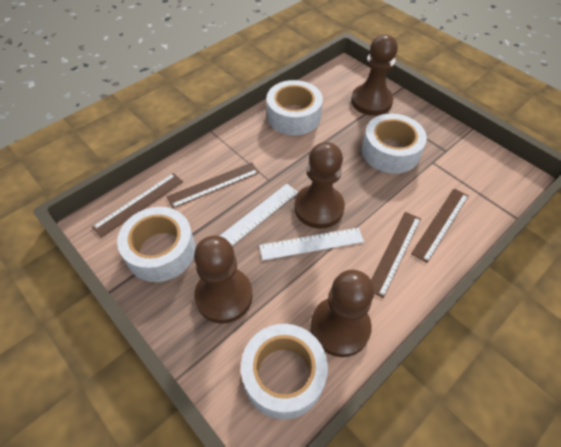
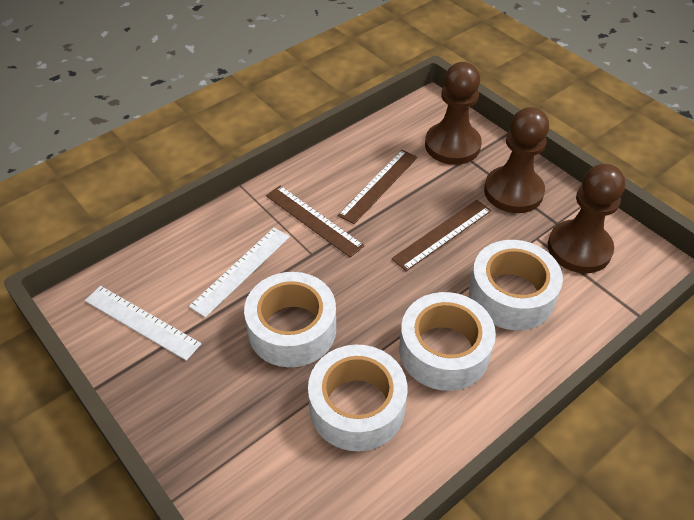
brown pawn: 4 -> 3
brown ruler: 4 -> 3

